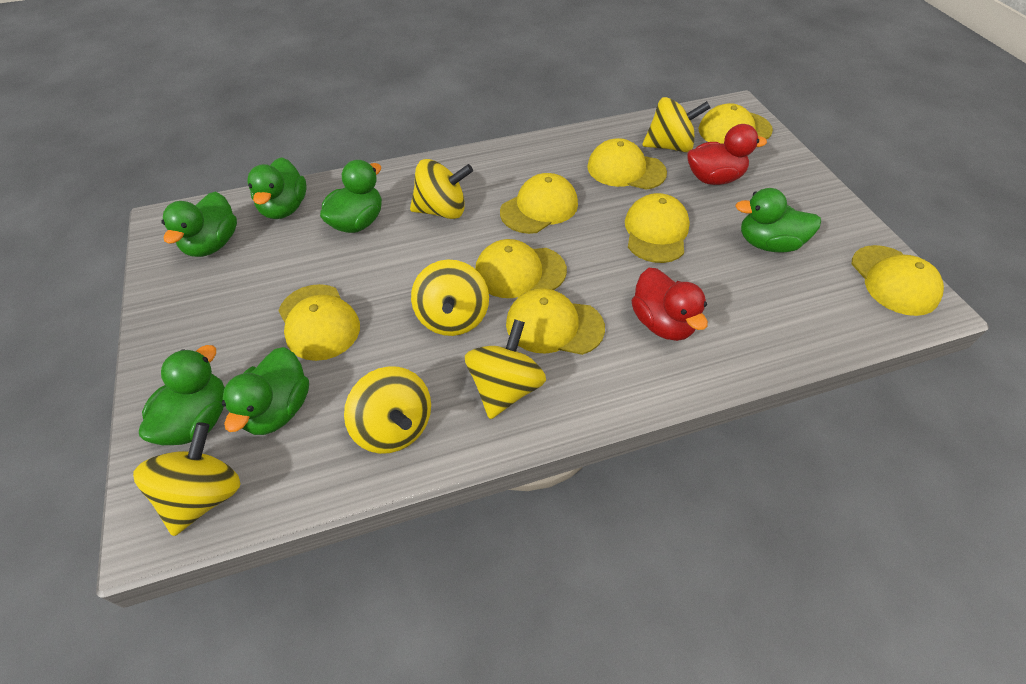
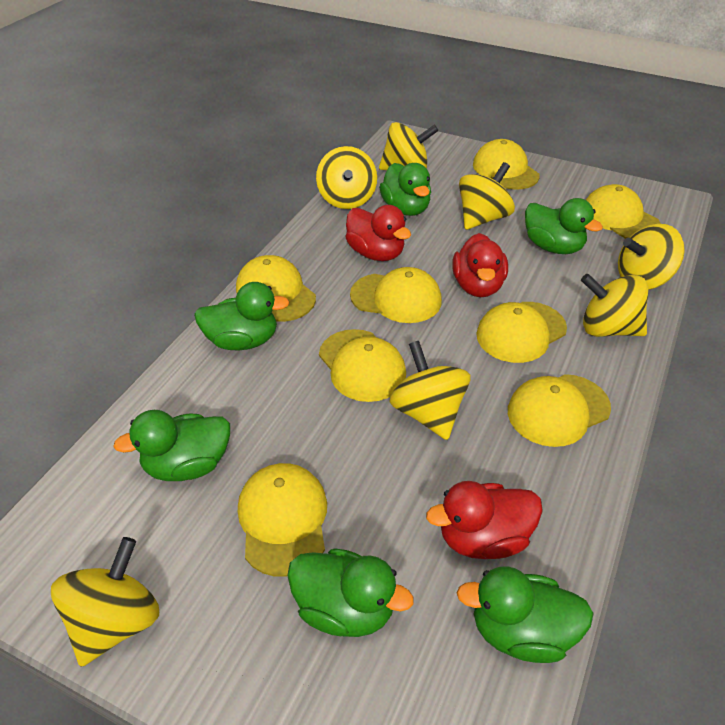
red duck: 2 -> 3
yellow spinning top: 6 -> 7

